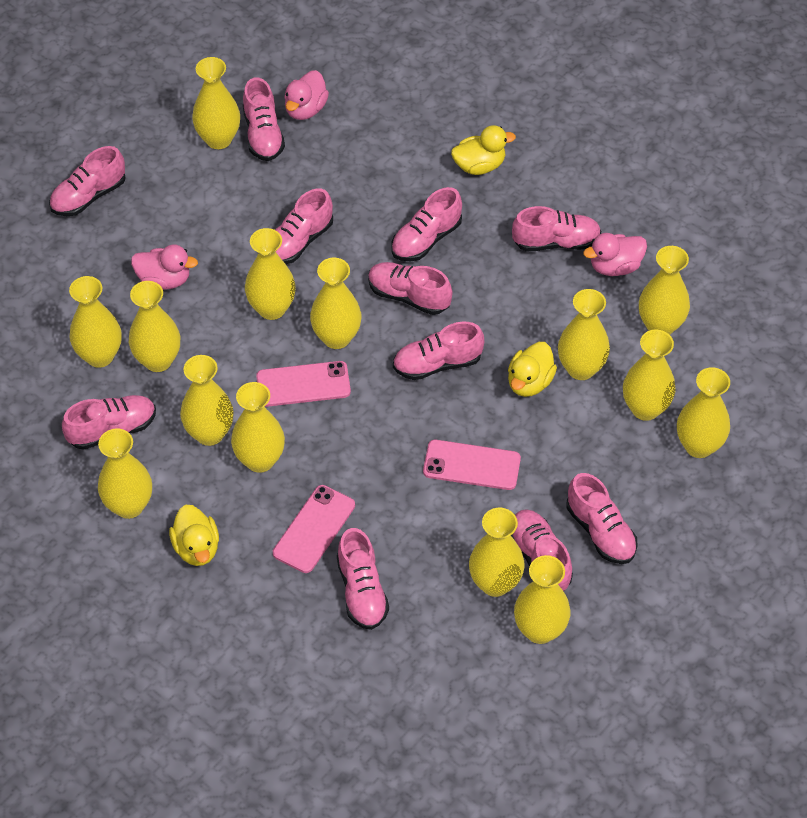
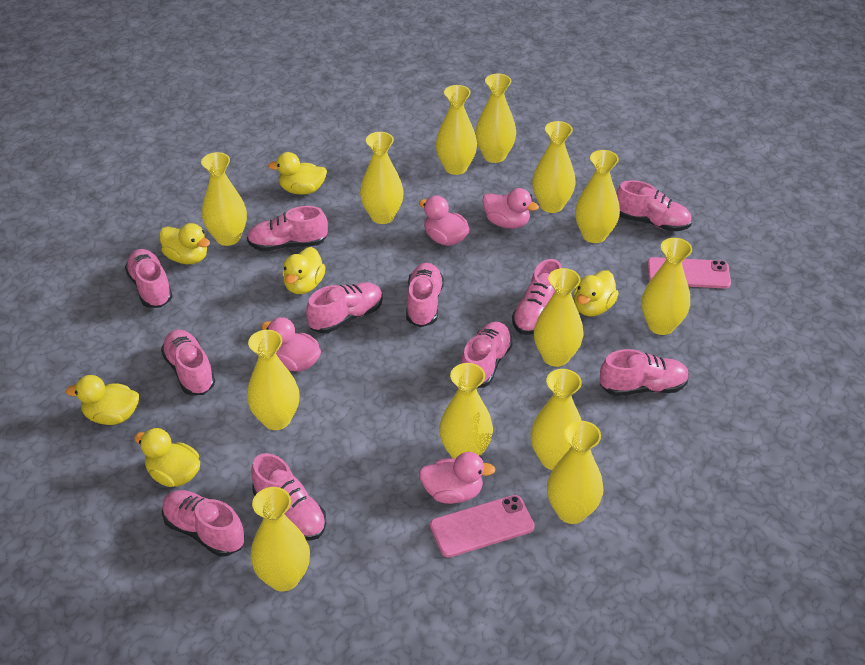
pink duck: 3 -> 4
pink phone: 3 -> 2
yellow duck: 3 -> 6
yellow vase: 14 -> 13

